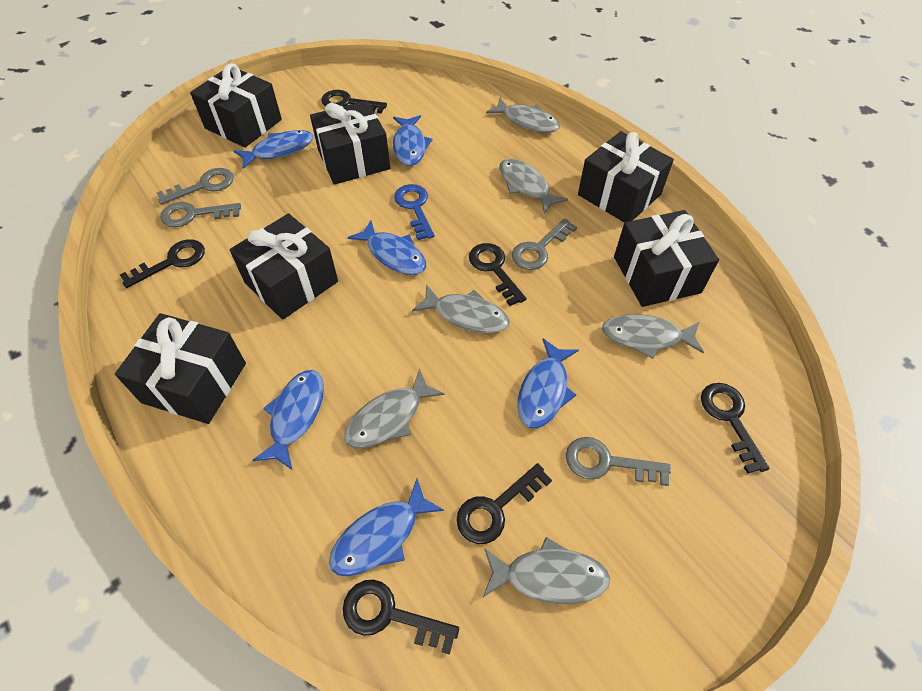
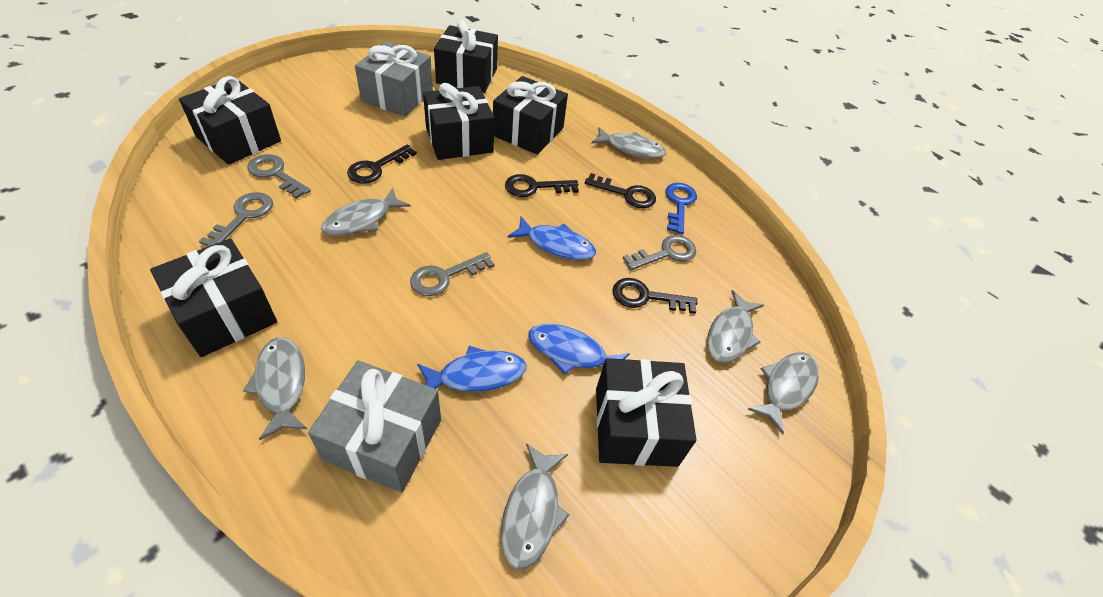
black key: 6 -> 4
blue fish: 6 -> 3
grey gift: 0 -> 2

